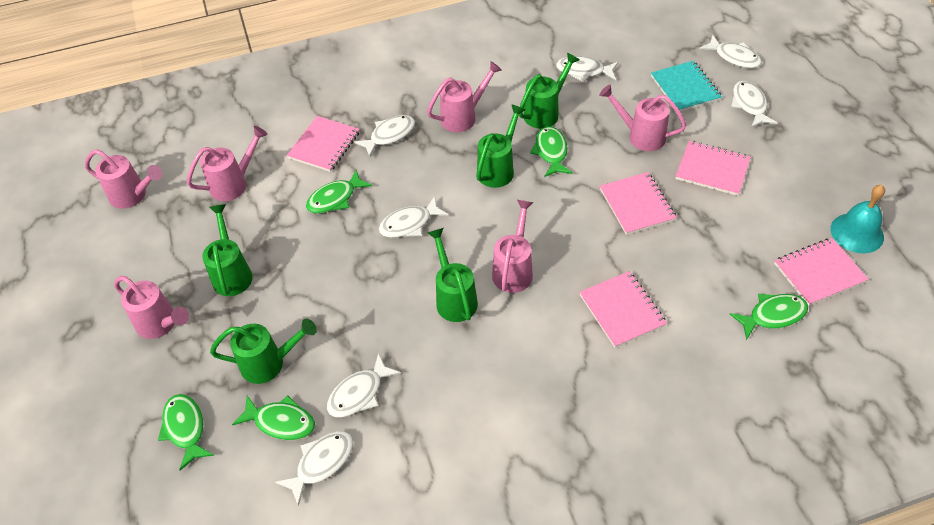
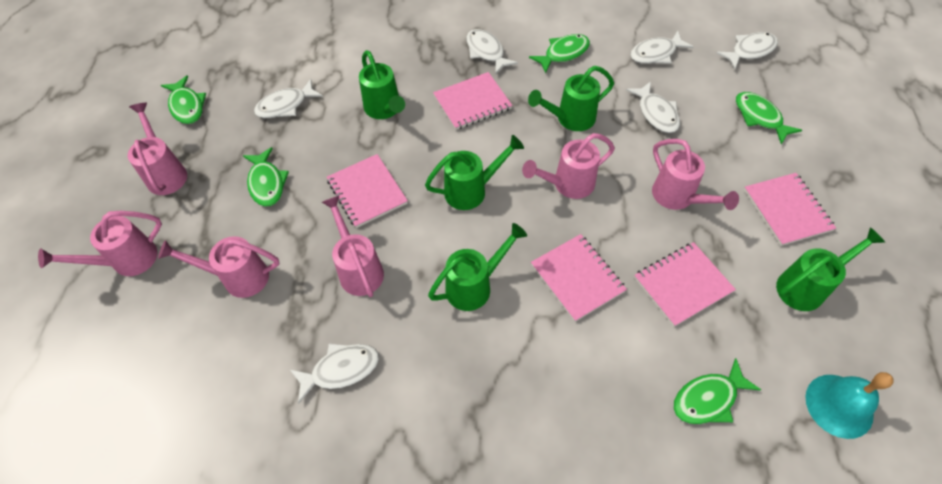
turquoise notebook: 1 -> 0
white fish: 7 -> 6

